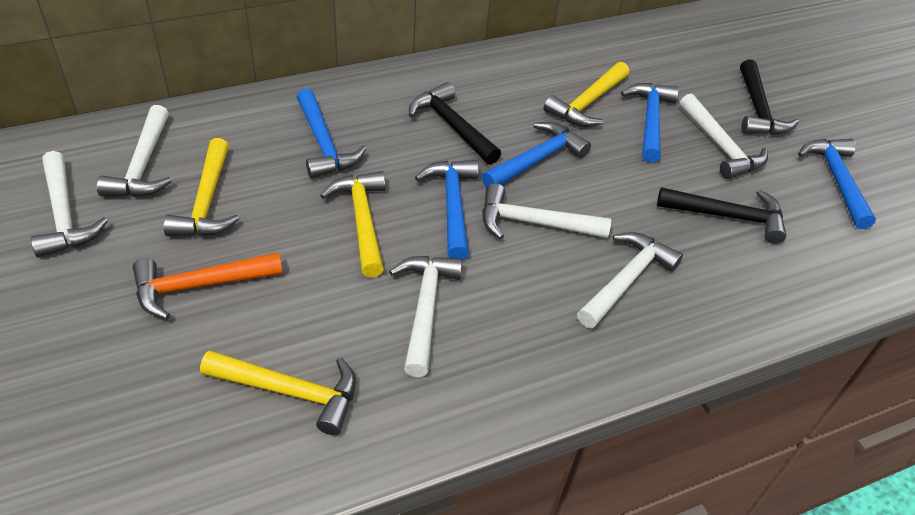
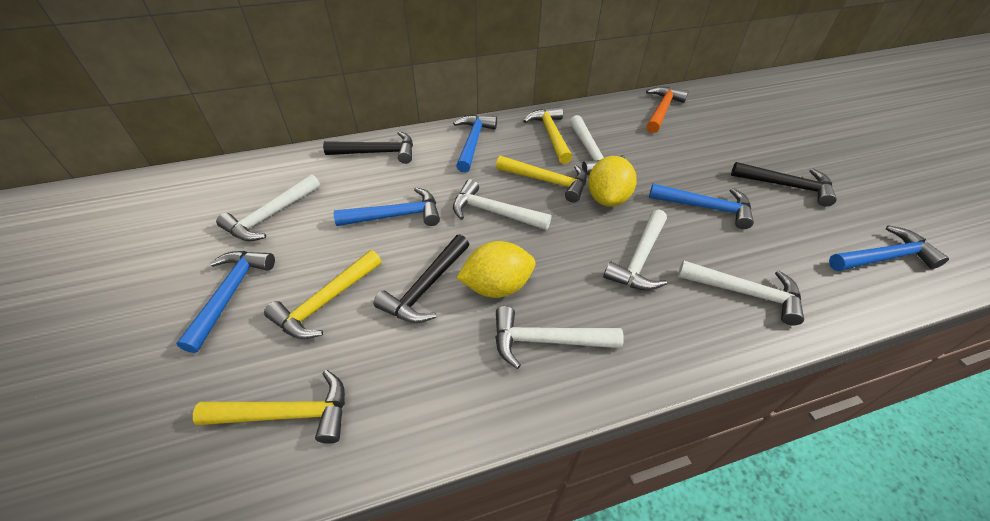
yellow lemon: 0 -> 2

